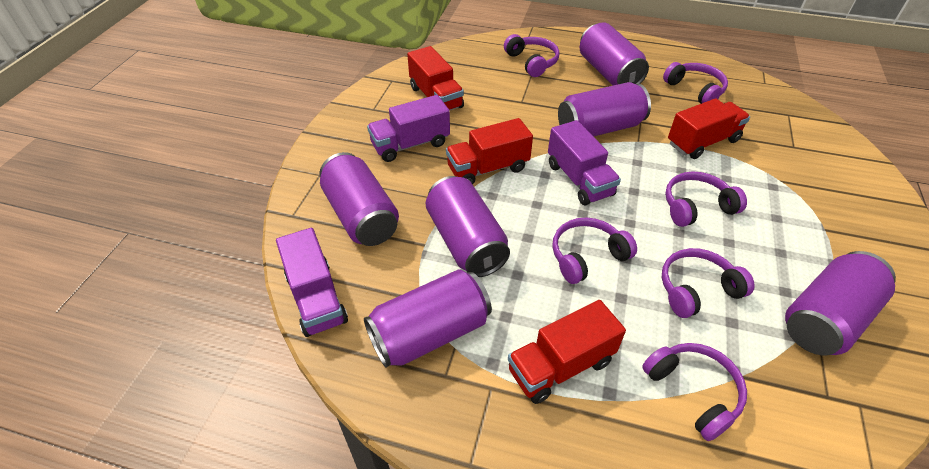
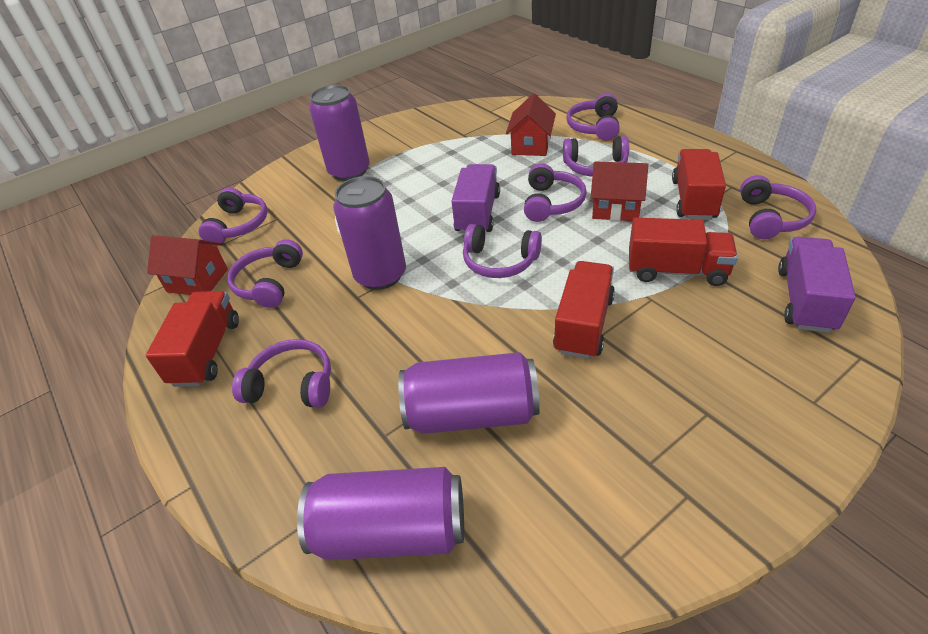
purple can: 6 -> 4
purple headphones: 6 -> 8
purple truck: 3 -> 2
red house: 0 -> 3

